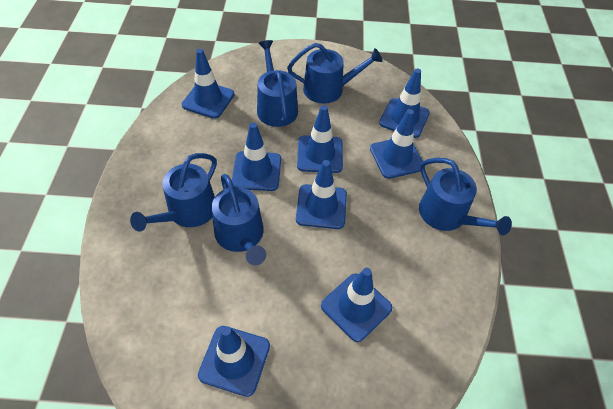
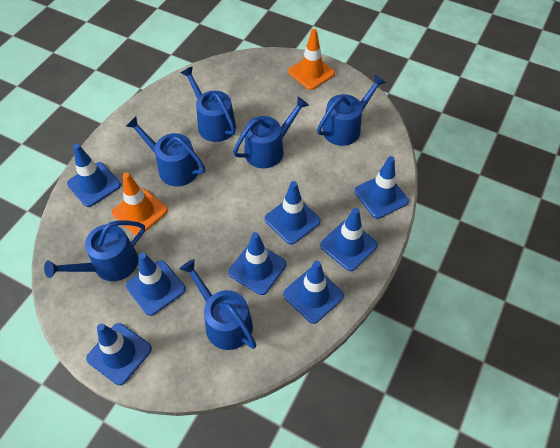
blue watering can: 5 -> 6
orange traffic cone: 0 -> 2

